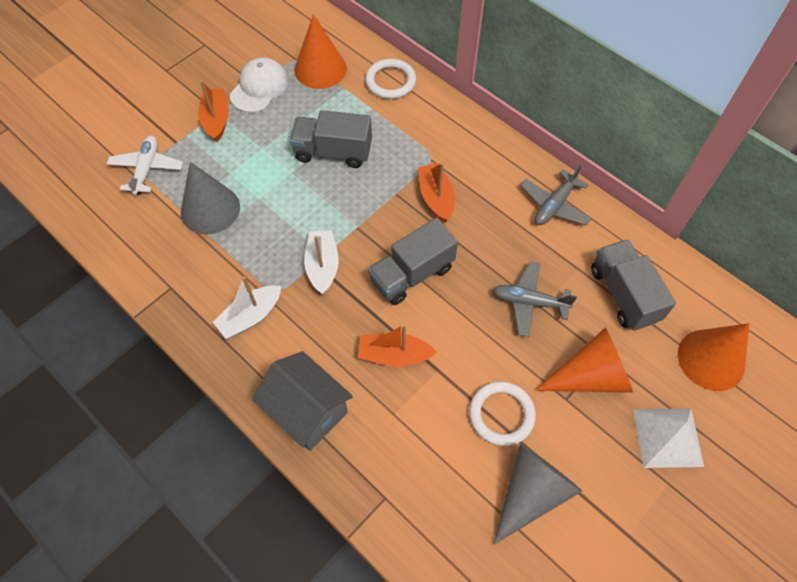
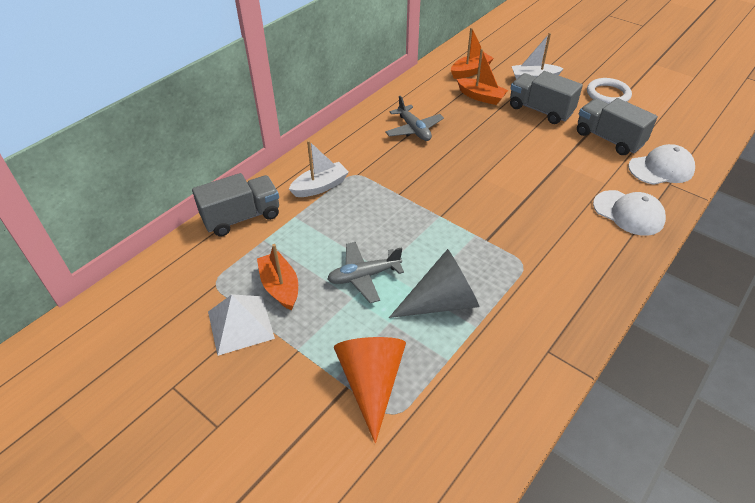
grey cone: 2 -> 1
grey house: 1 -> 0
orange cone: 3 -> 1
white cap: 1 -> 2
white plane: 1 -> 0
white ring: 2 -> 1

